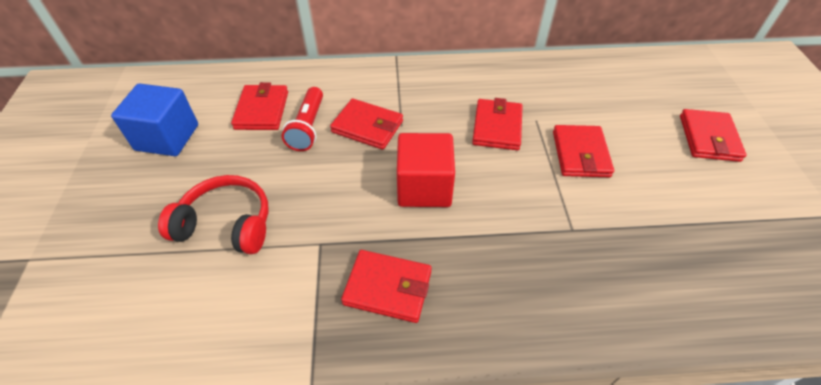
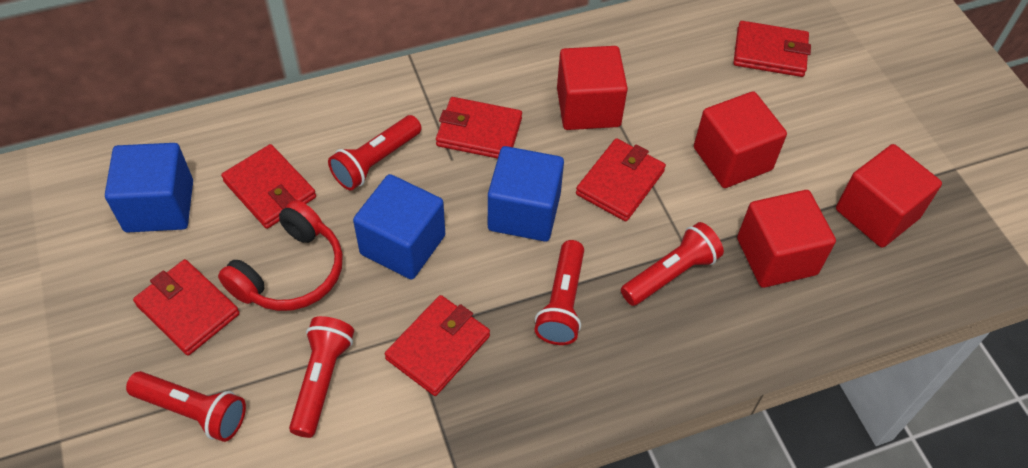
blue cube: 1 -> 3
red cube: 1 -> 4
red flashlight: 1 -> 5

